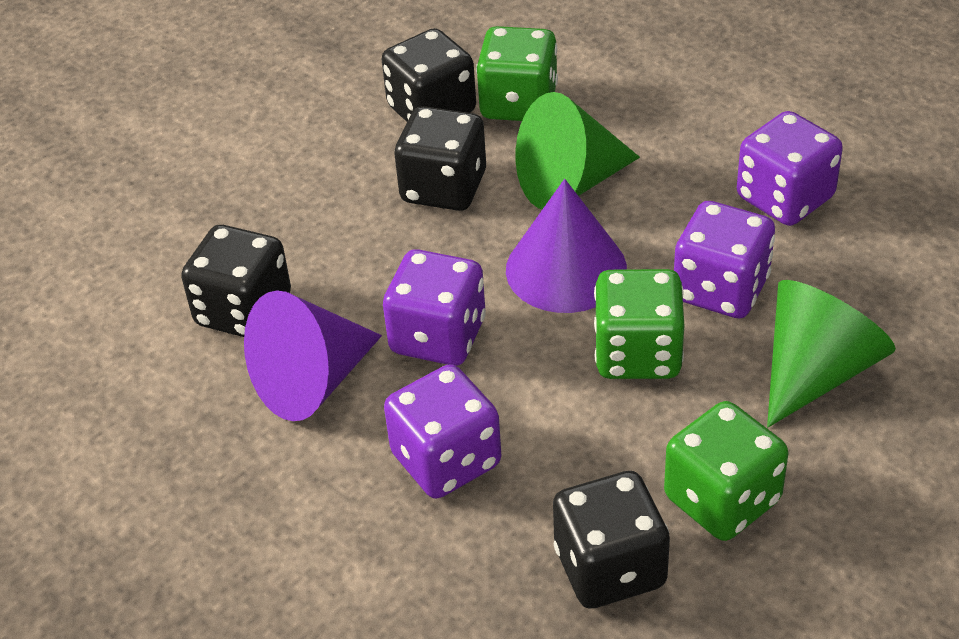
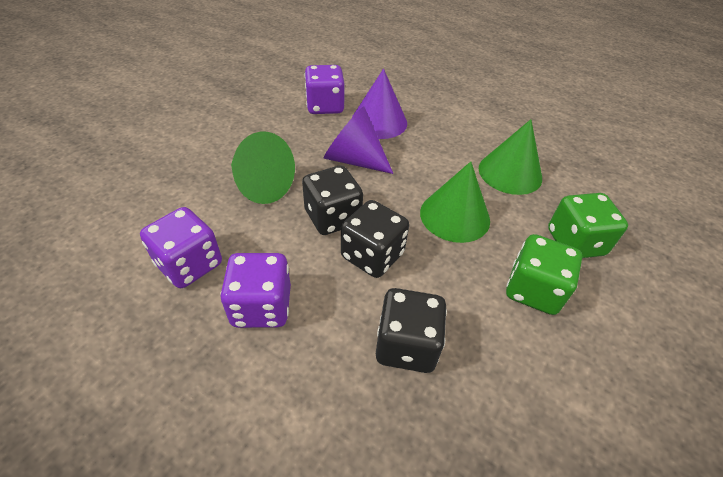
black dice: 4 -> 3
green cone: 2 -> 3
green dice: 3 -> 2
purple dice: 4 -> 3

